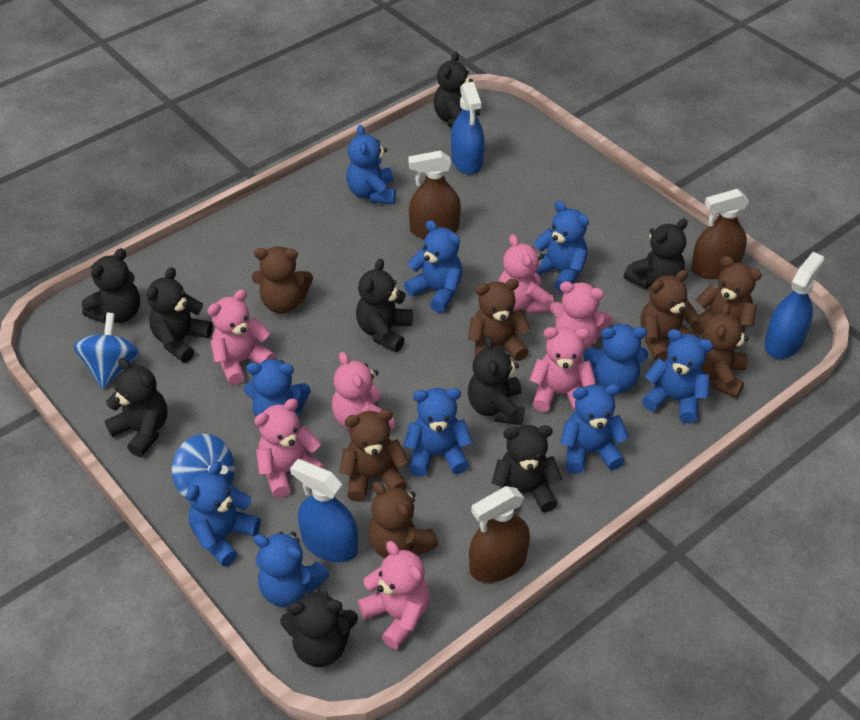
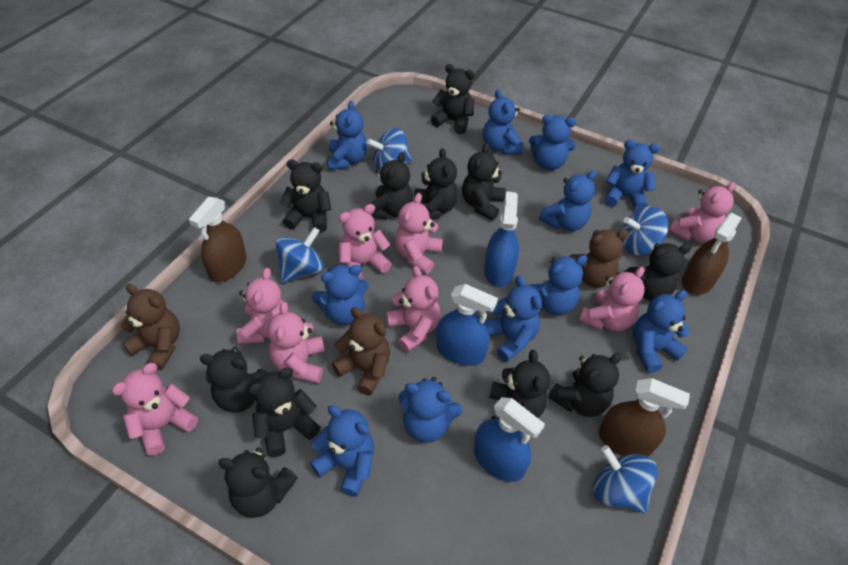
black teddy bear: 9 -> 11
blue spinning top: 2 -> 4
blue teddy bear: 10 -> 11
brown teddy bear: 7 -> 3
pink teddy bear: 7 -> 8

